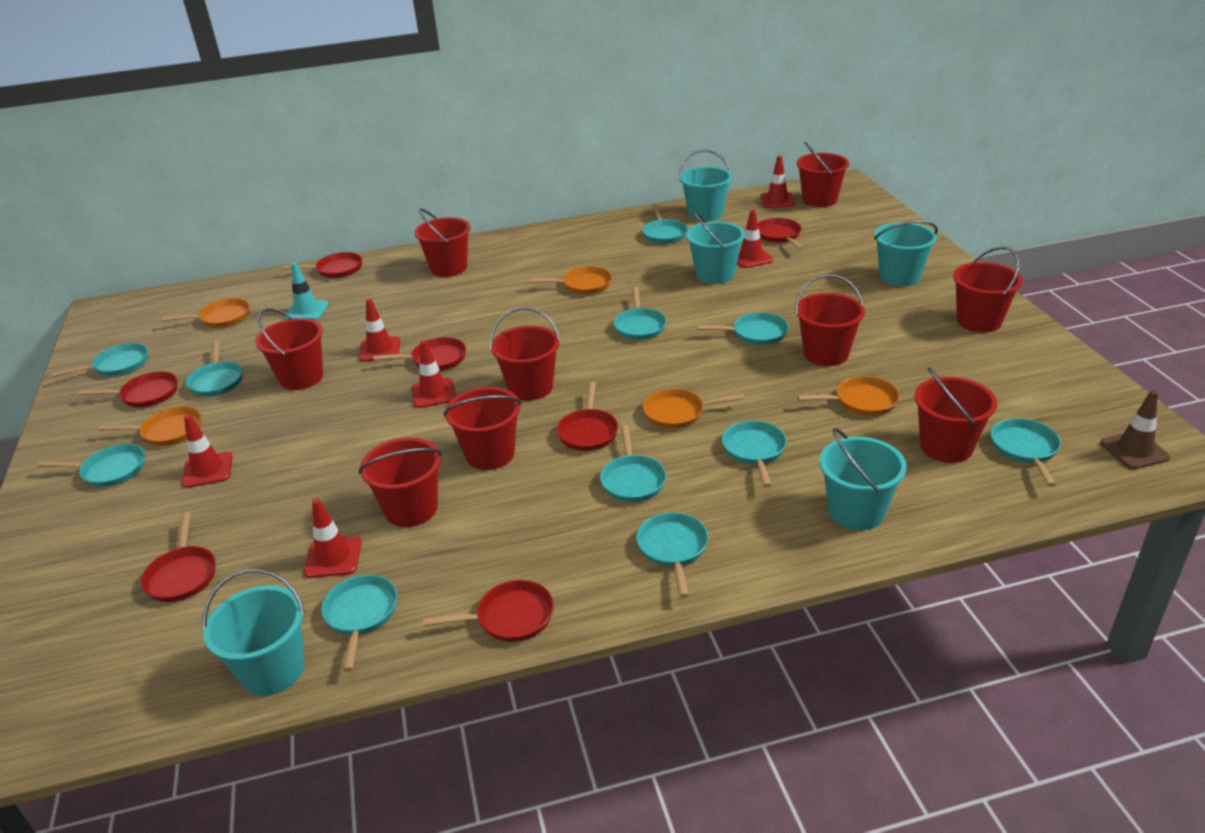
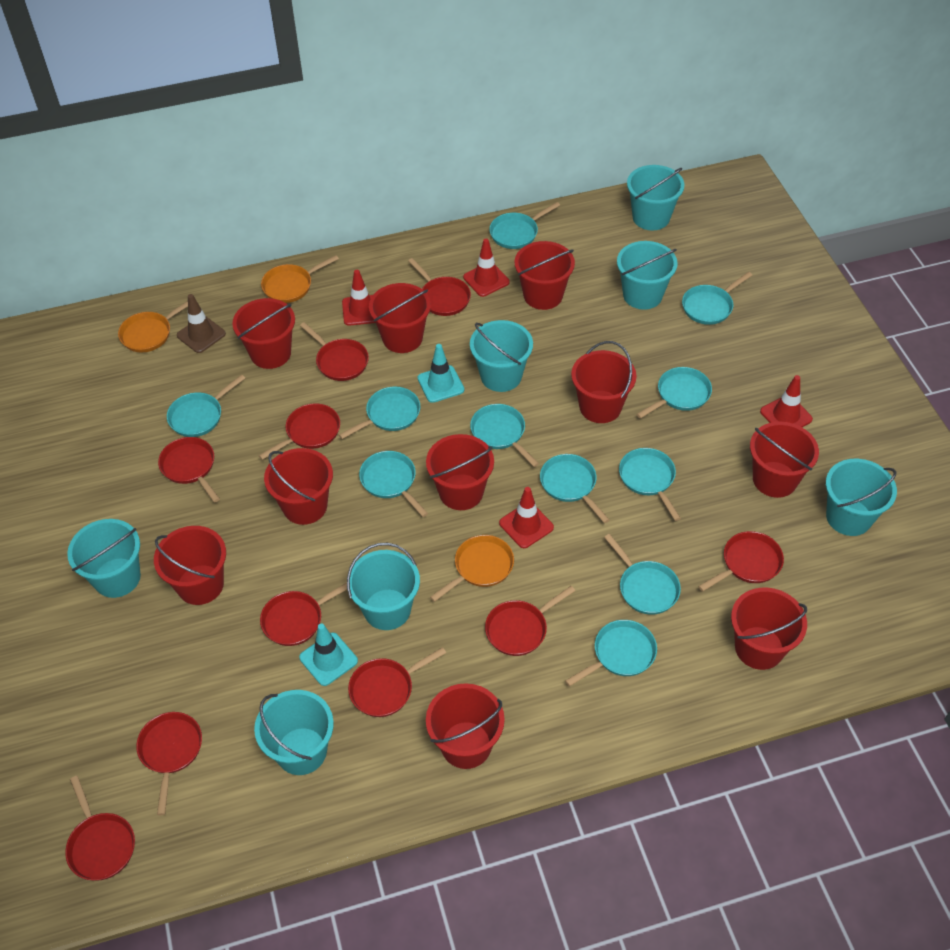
orange pan: 5 -> 3
red bucket: 9 -> 10
red pan: 7 -> 10
red traffic cone: 6 -> 4
turquoise bucket: 5 -> 7
turquoise traffic cone: 1 -> 2

